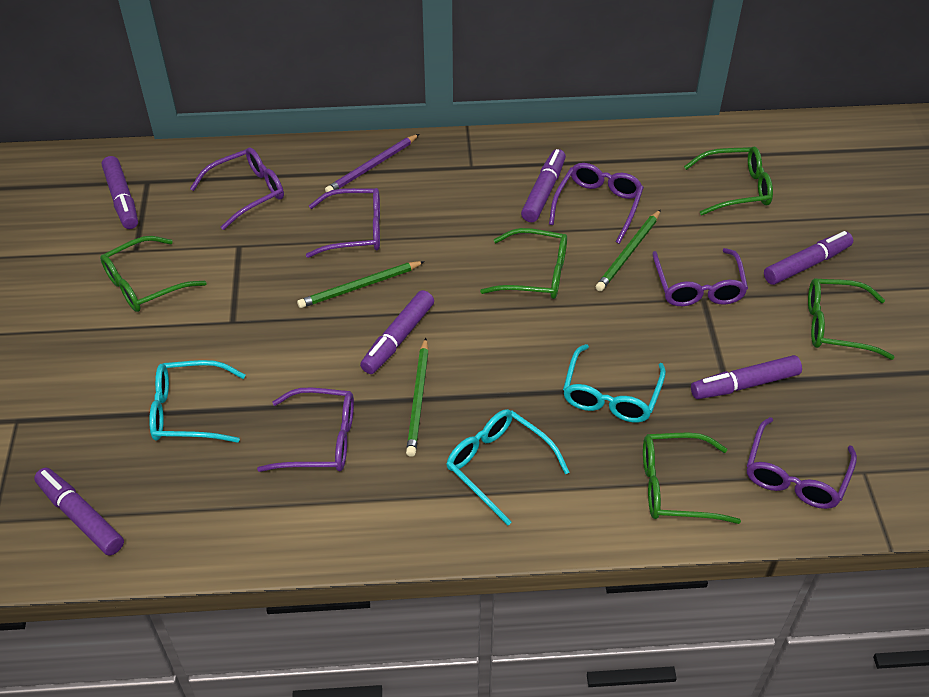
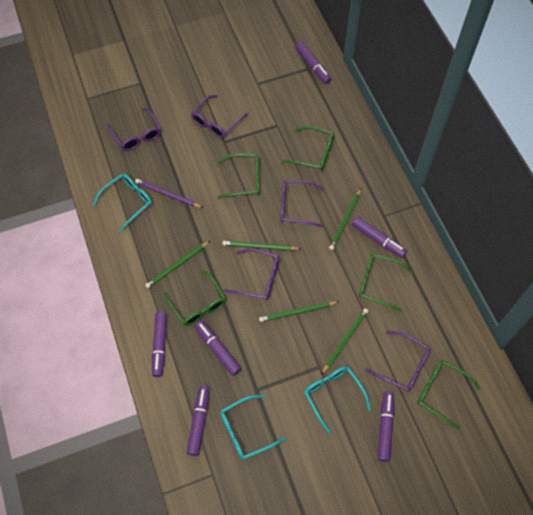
green pencil: 3 -> 5
purple glasses: 6 -> 5

